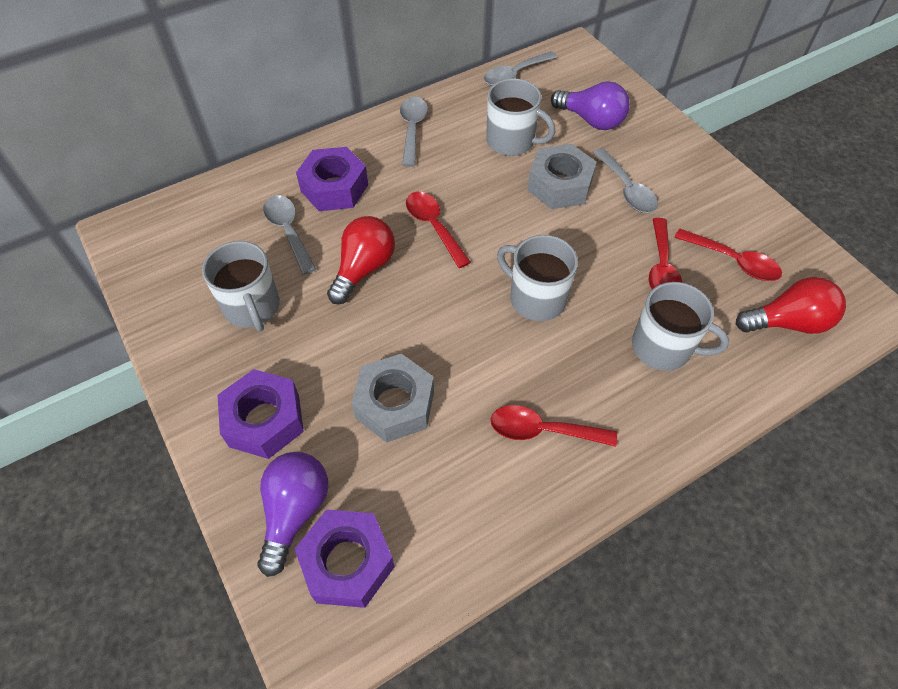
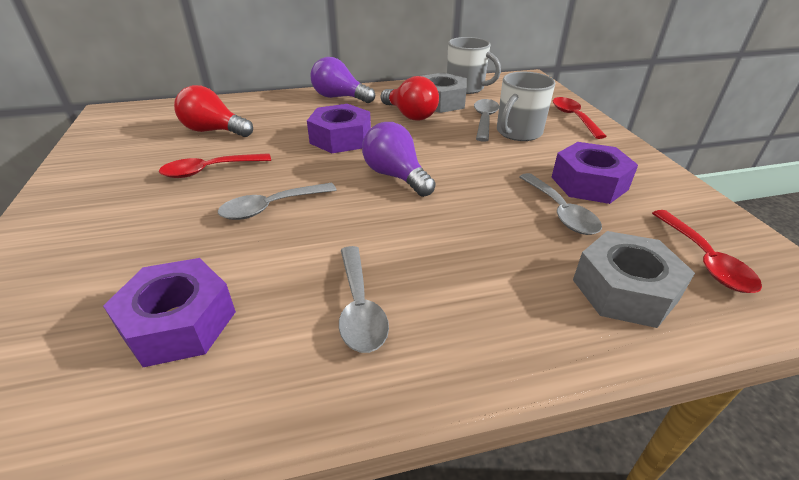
grey mug: 4 -> 2
red spoon: 4 -> 3

